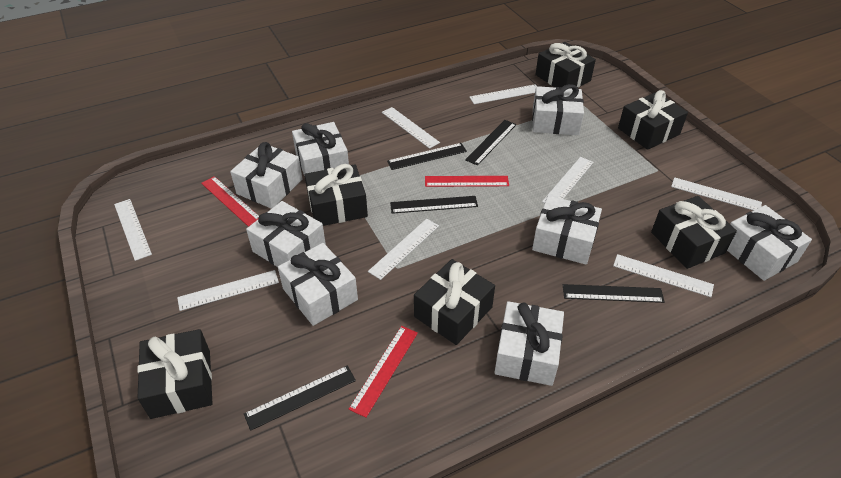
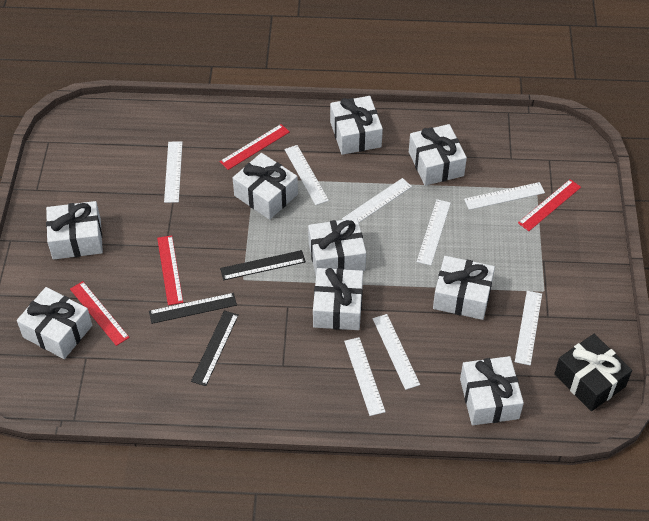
black gift: 6 -> 1
black ruler: 5 -> 3
red ruler: 3 -> 4
white gift: 8 -> 9

